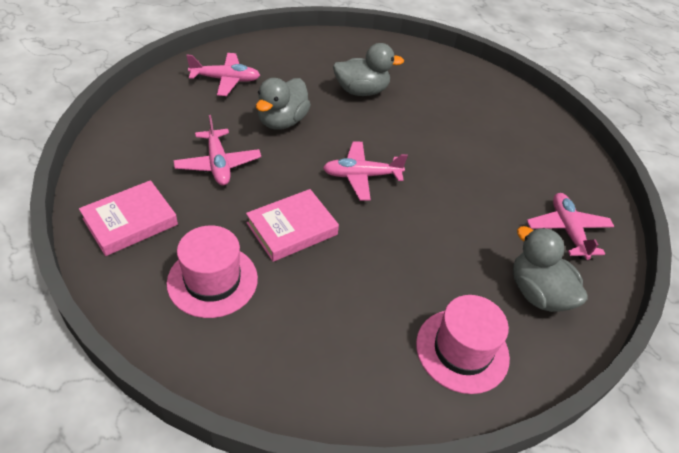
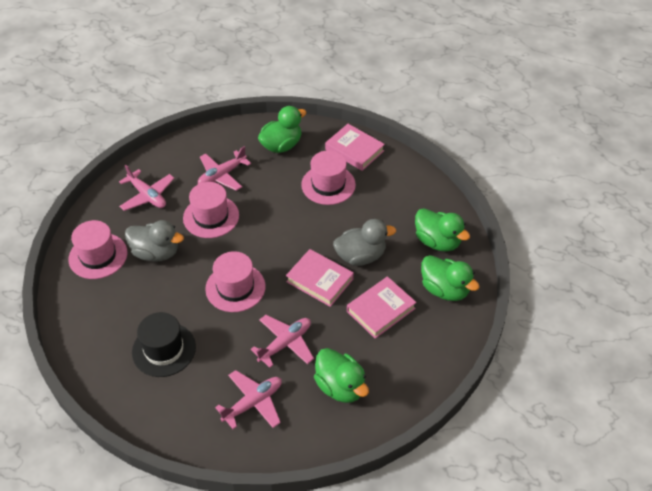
black hat: 0 -> 1
green duck: 0 -> 4
grey duck: 3 -> 2
pink book: 2 -> 3
pink hat: 2 -> 4

